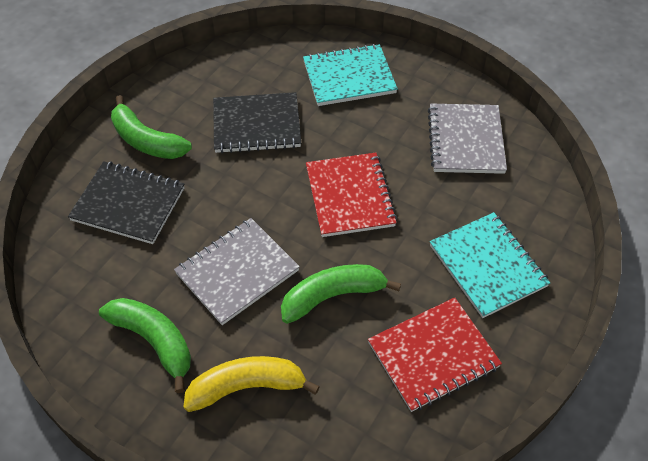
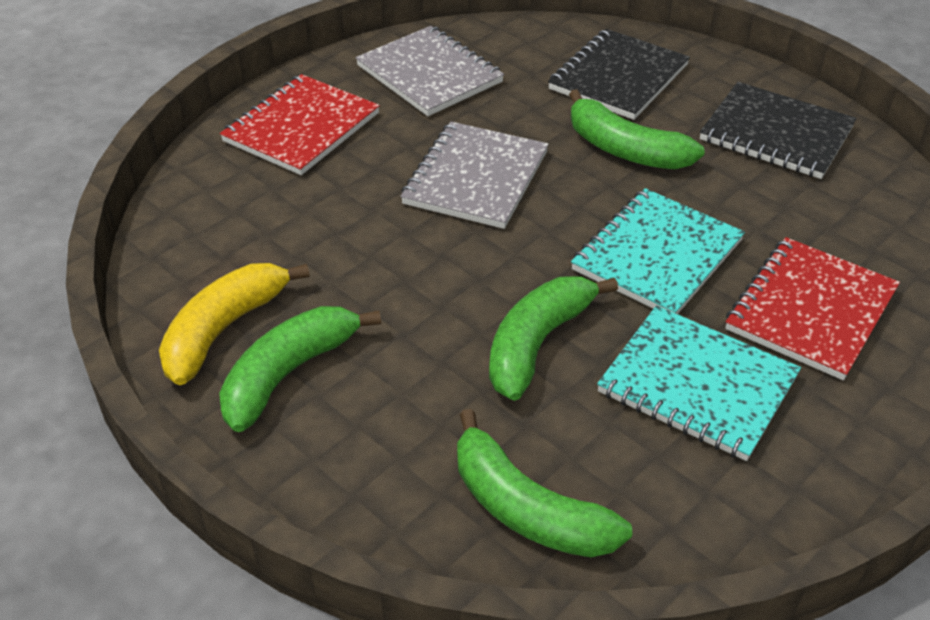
green banana: 3 -> 4

